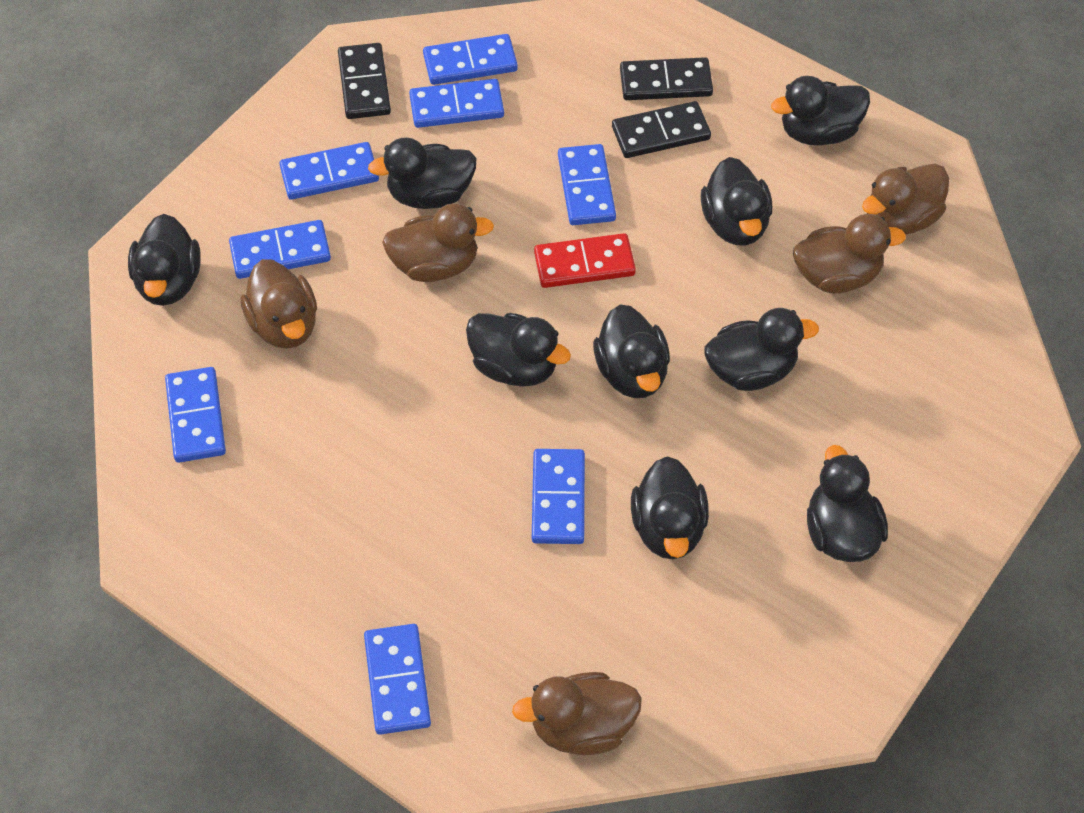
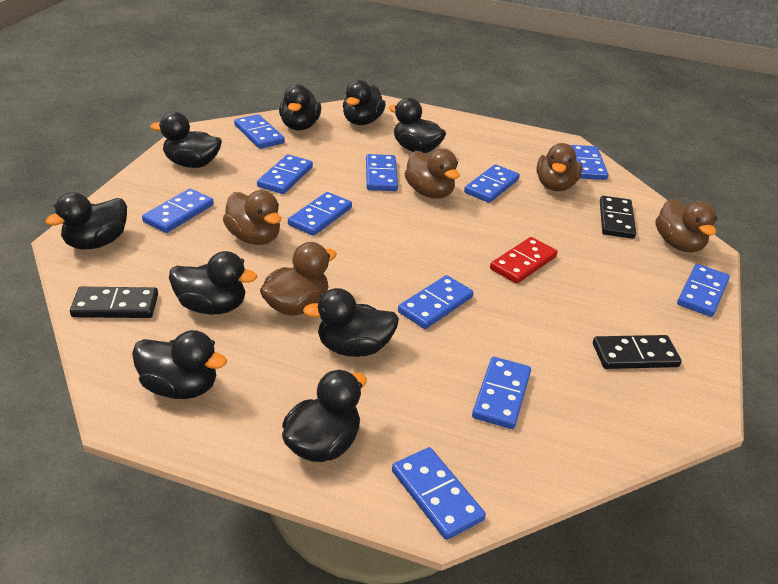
blue domino: 8 -> 11

